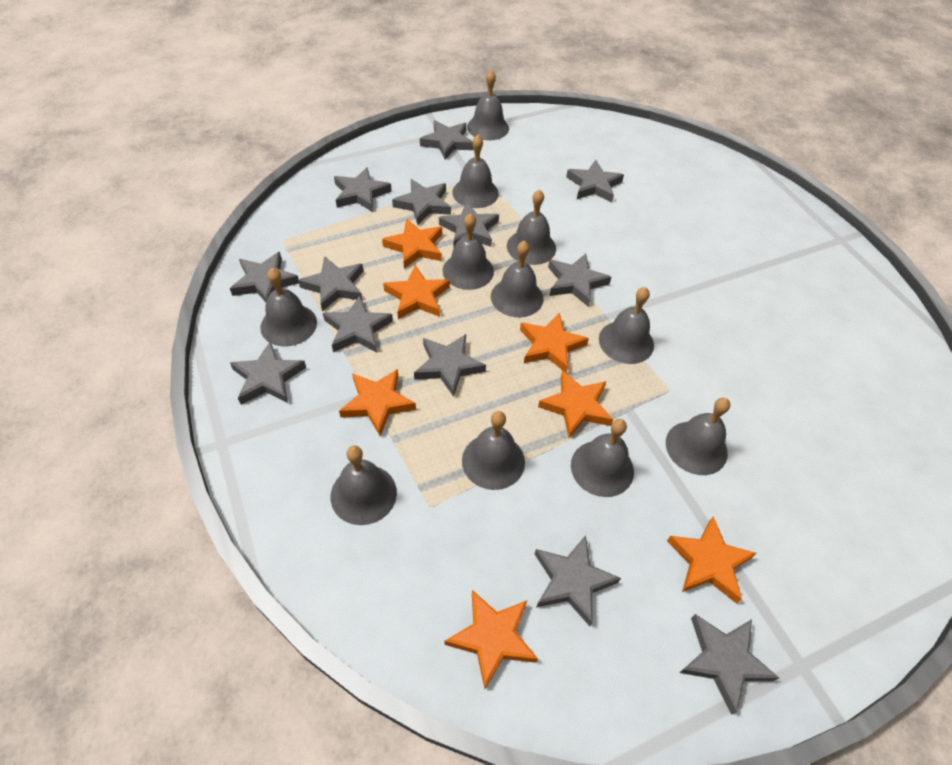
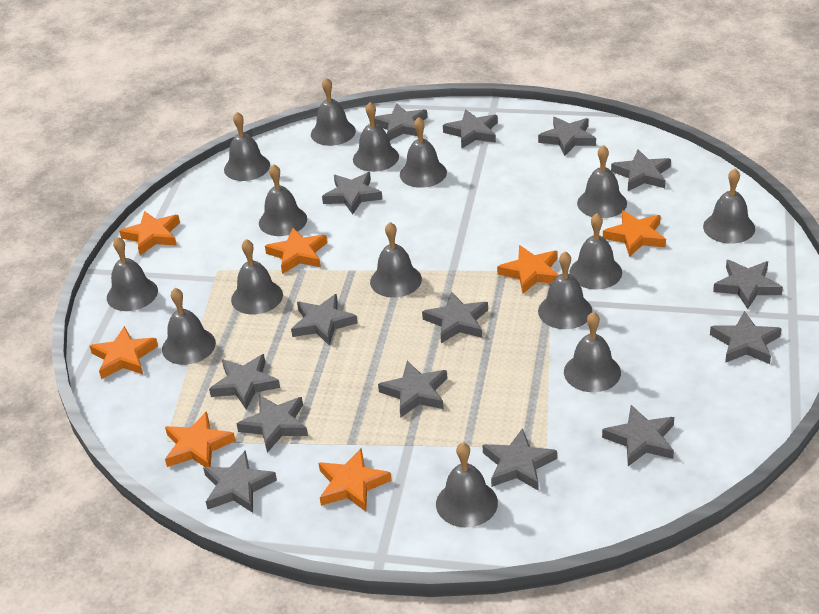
grey bell: 11 -> 15
grey star: 13 -> 15

